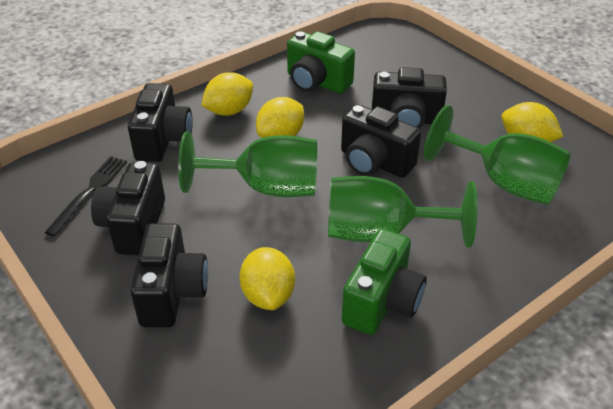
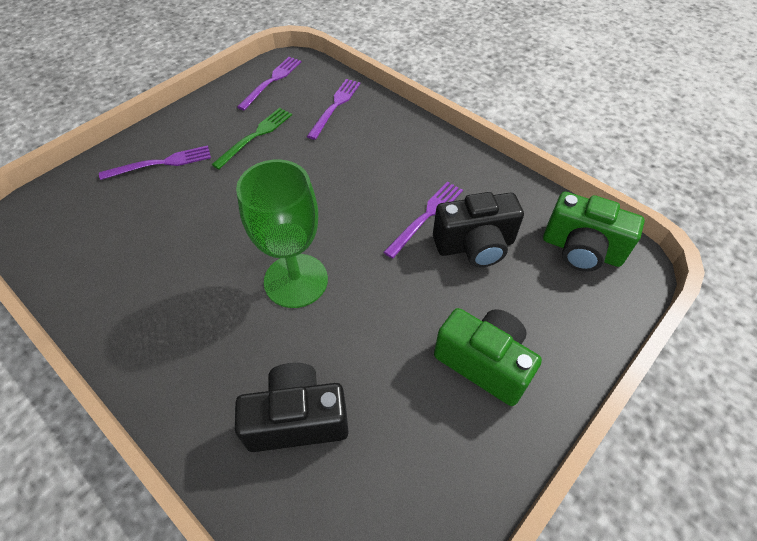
black camera: 5 -> 2
black fork: 1 -> 0
green fork: 0 -> 1
green goblet: 3 -> 1
purple fork: 0 -> 4
yellow lemon: 4 -> 0

